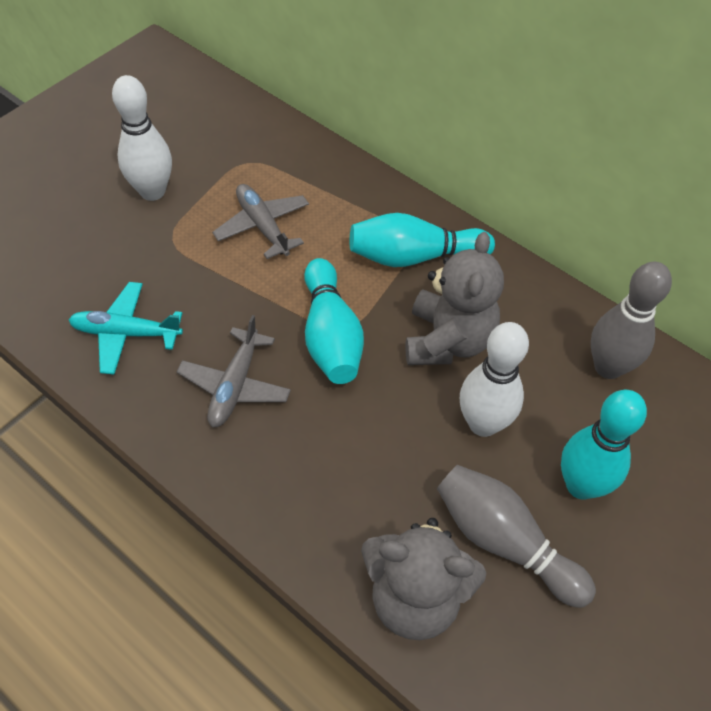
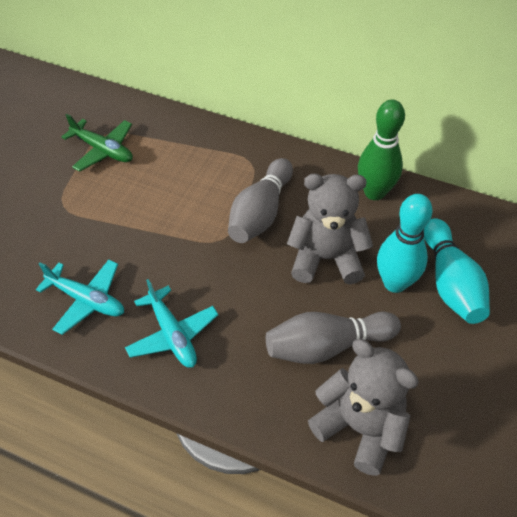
green bowling pin: 0 -> 1
green plane: 0 -> 1
grey plane: 2 -> 0
turquoise bowling pin: 3 -> 2
turquoise plane: 1 -> 2
white bowling pin: 2 -> 0

